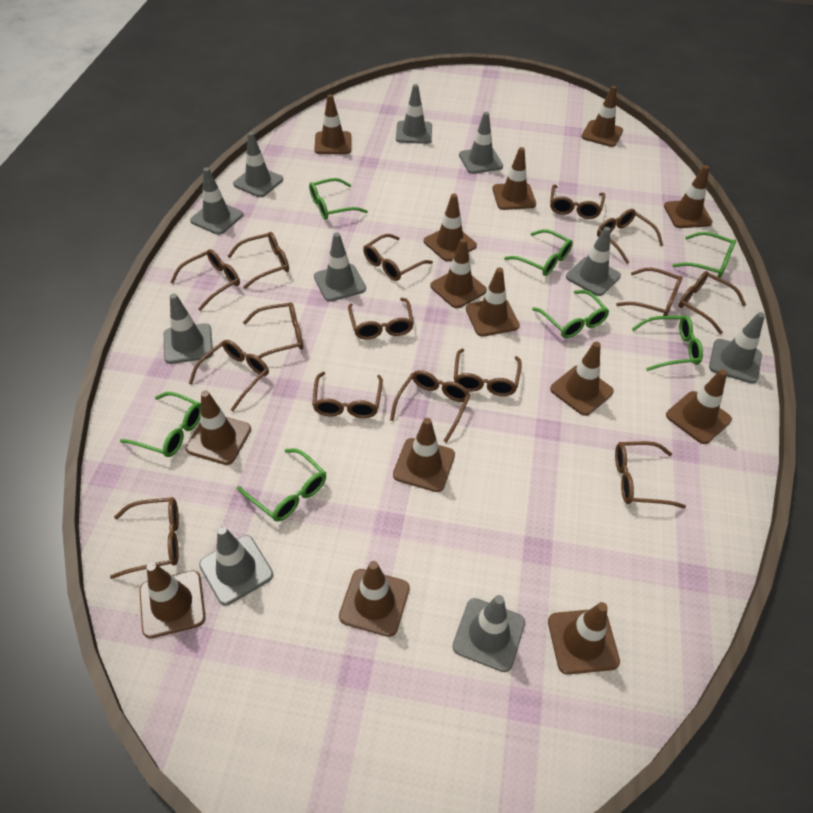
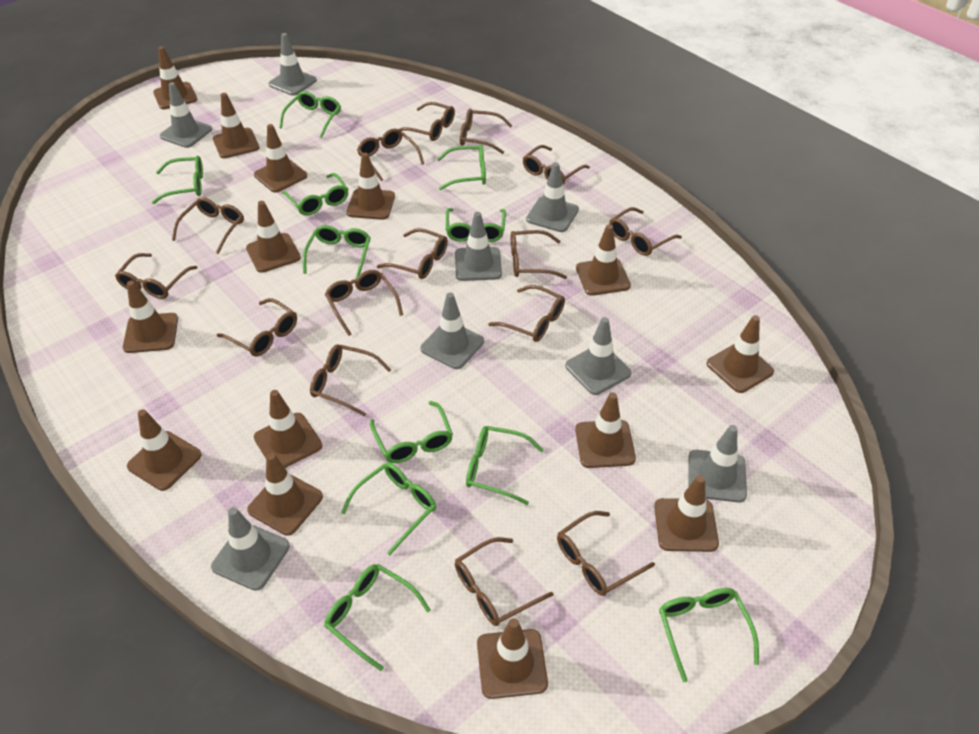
green glasses: 7 -> 11
grey traffic cone: 10 -> 8

